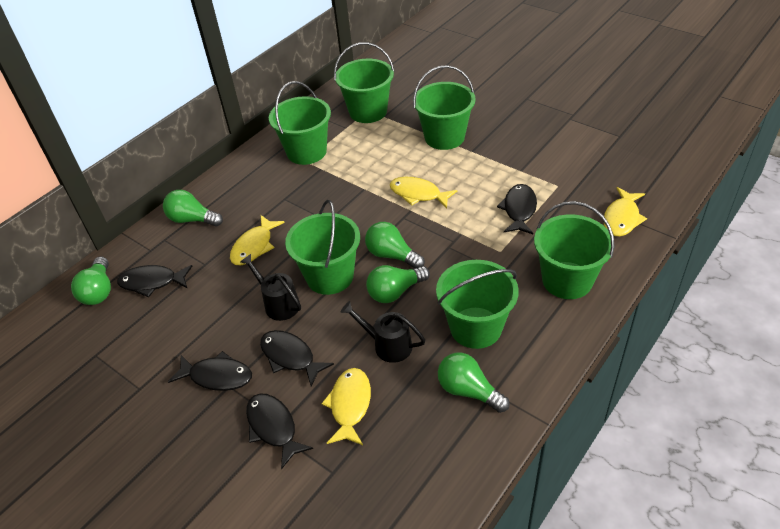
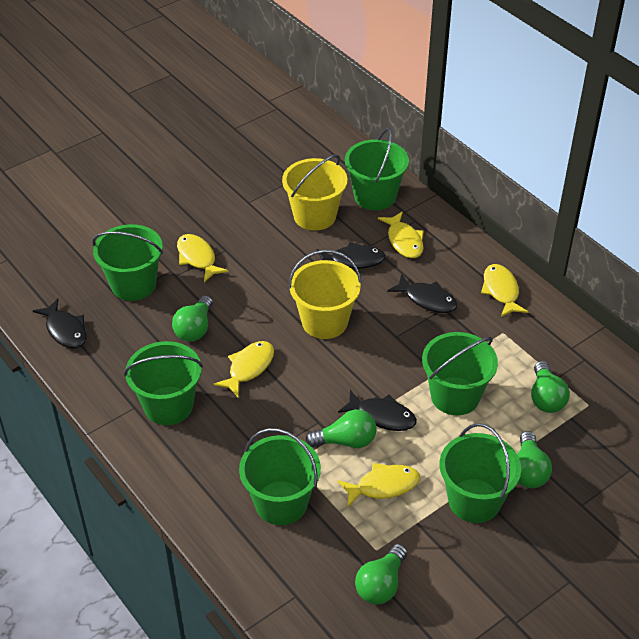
black fish: 5 -> 4
black watering can: 2 -> 0
yellow bucket: 0 -> 2
yellow fish: 4 -> 5

